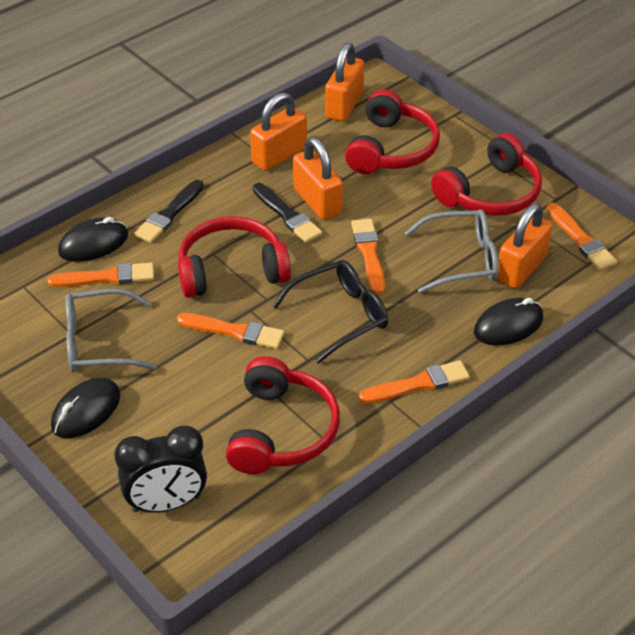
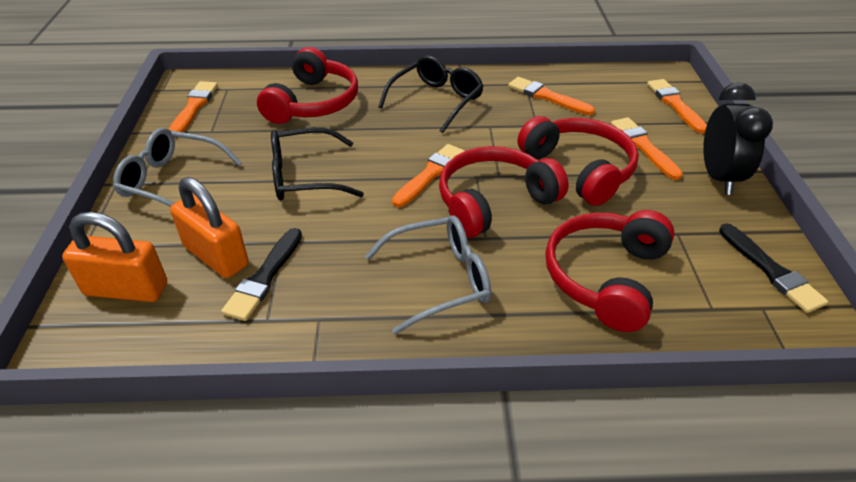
black glasses: 1 -> 2
black mouse: 3 -> 0
orange padlock: 4 -> 2

